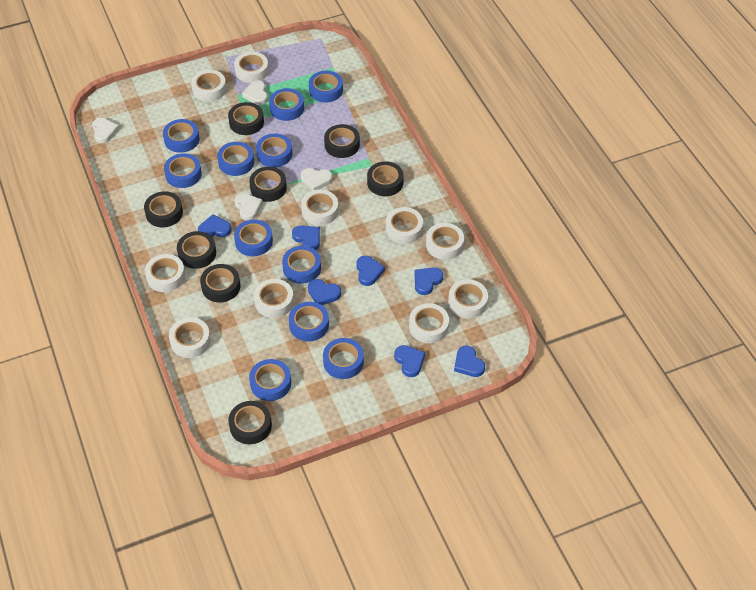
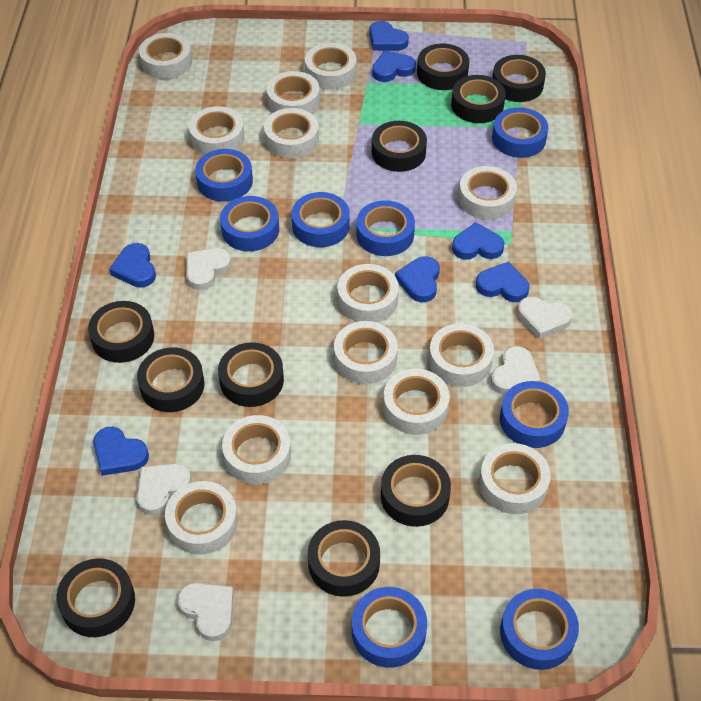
black tape: 8 -> 10
blue tape: 11 -> 8
white heart: 4 -> 5
white tape: 10 -> 13

